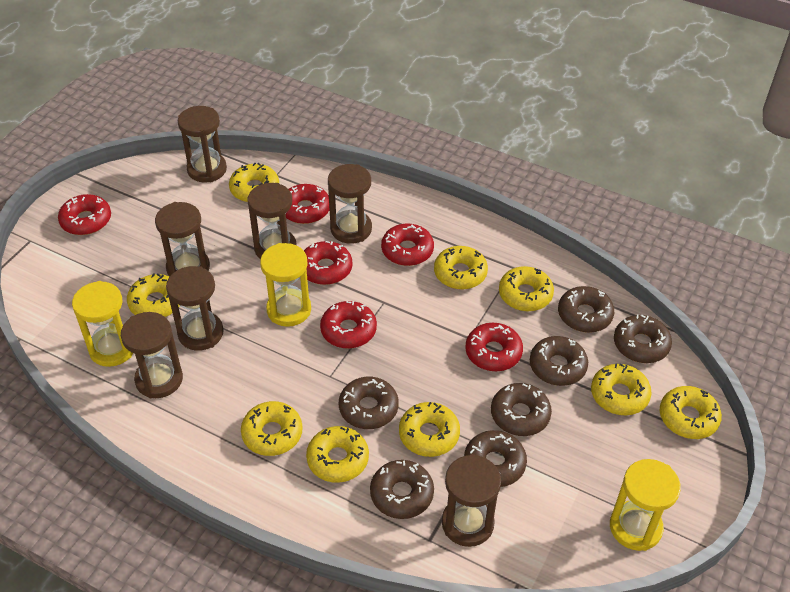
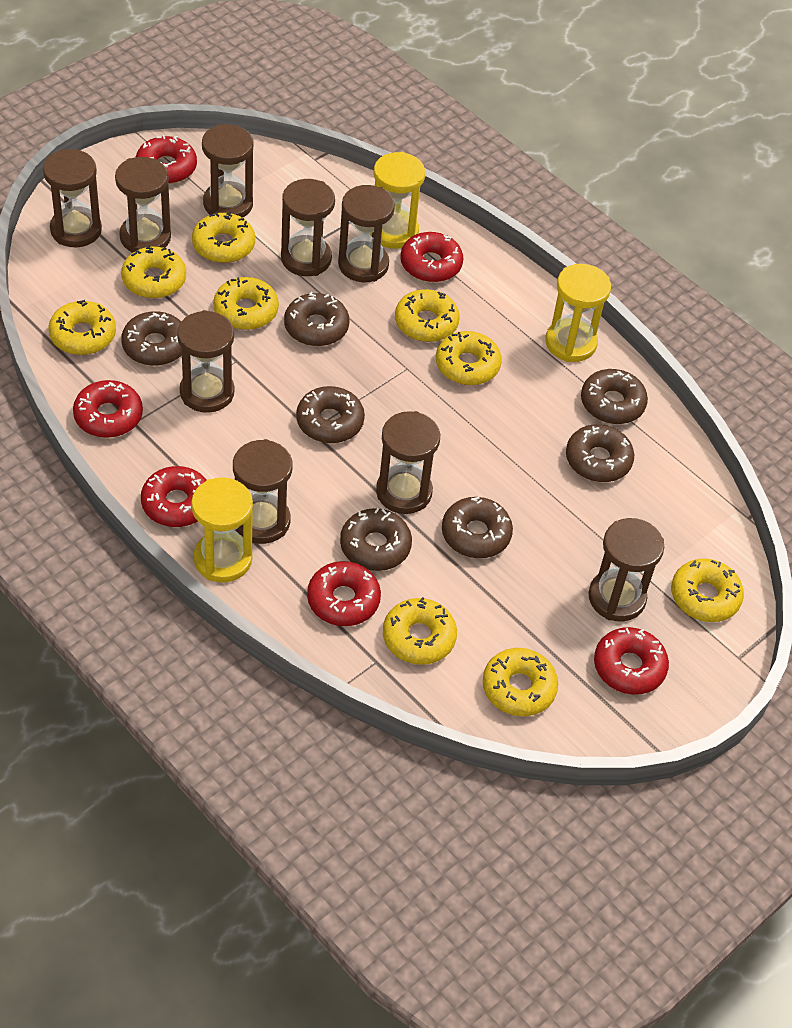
brown hourglass: 7 -> 9

